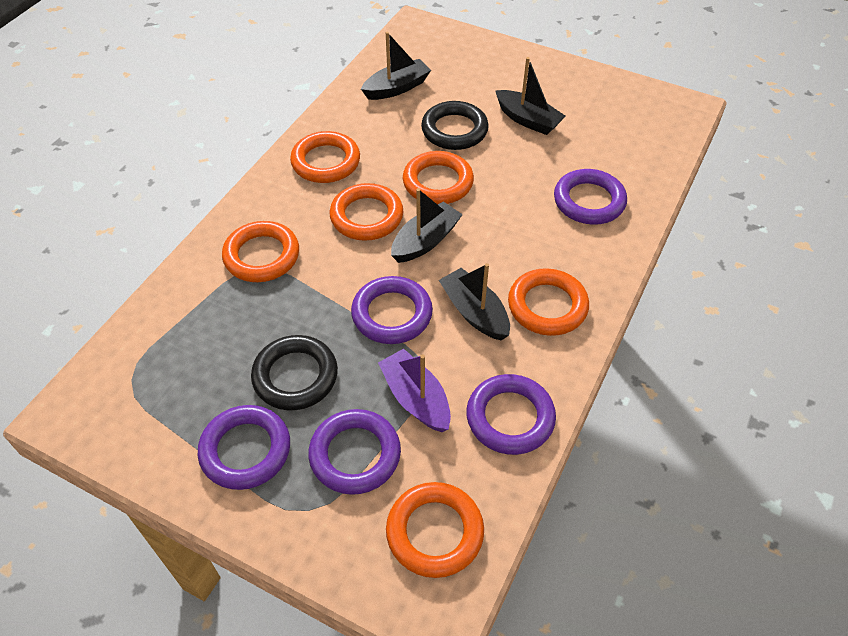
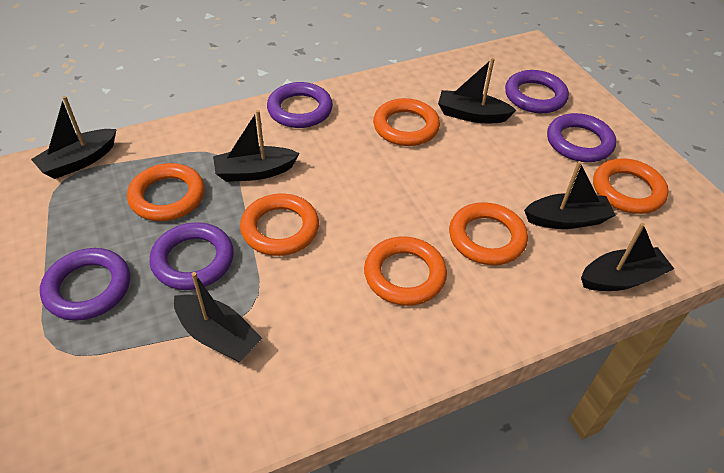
black boat: 4 -> 6
black ring: 2 -> 0
purple boat: 1 -> 0

